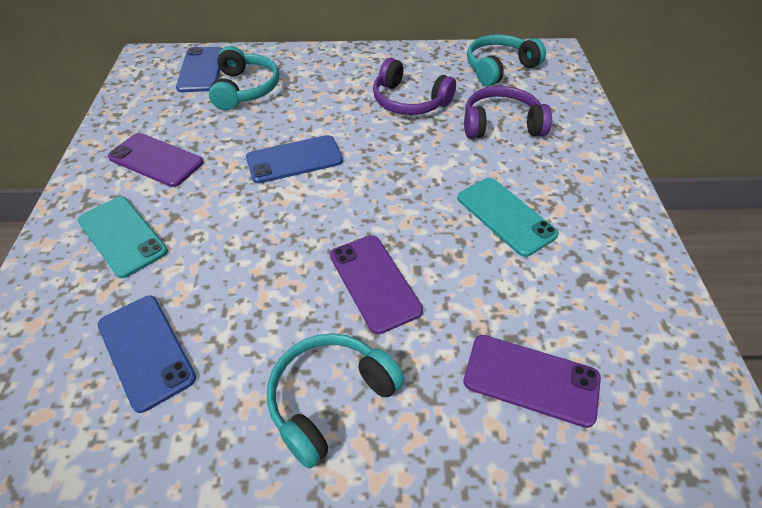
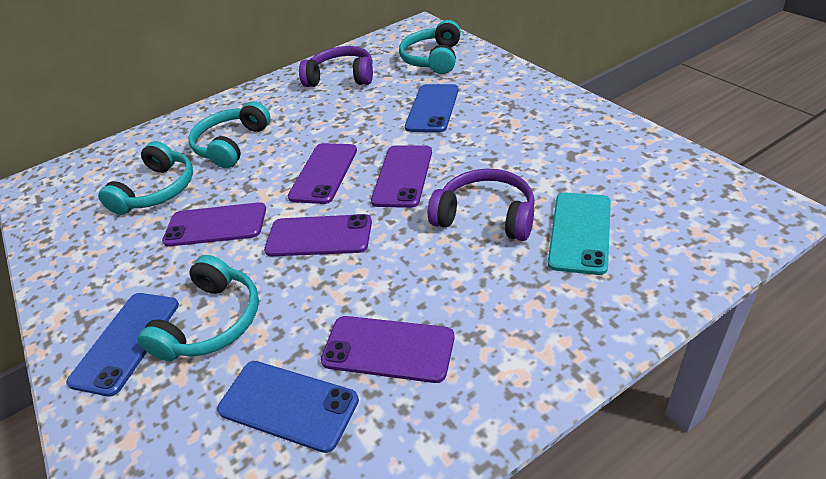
purple phone: 3 -> 5
turquoise headphones: 3 -> 4
turquoise phone: 2 -> 1

